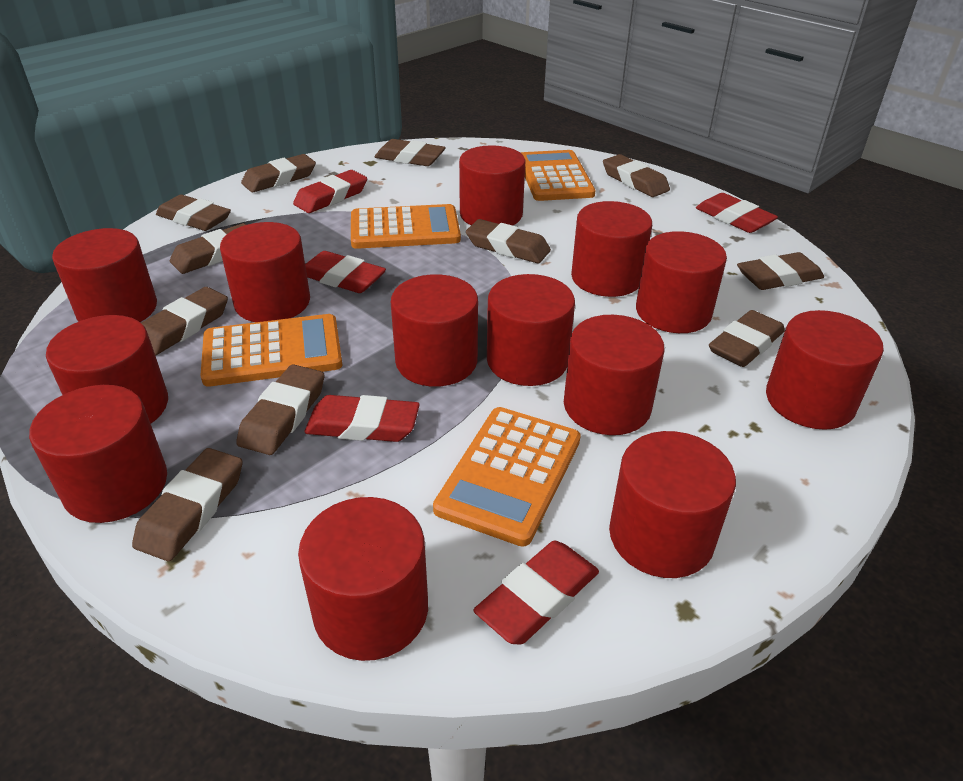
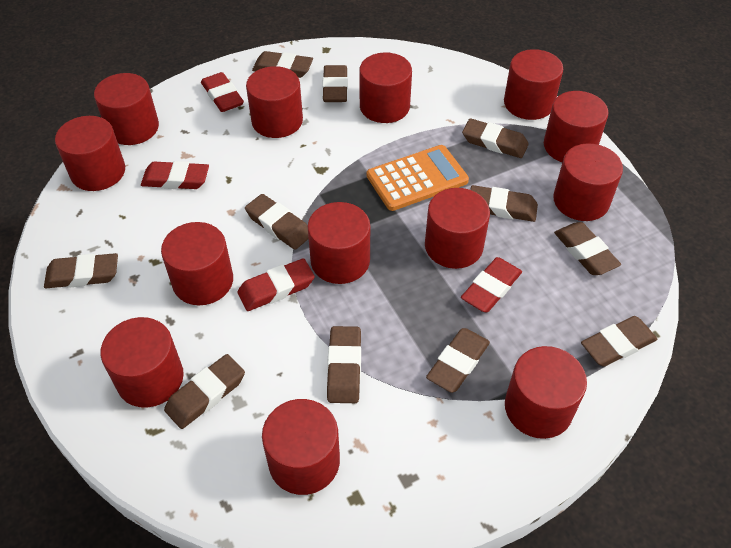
orange calculator: 4 -> 1
red eraser: 5 -> 4

